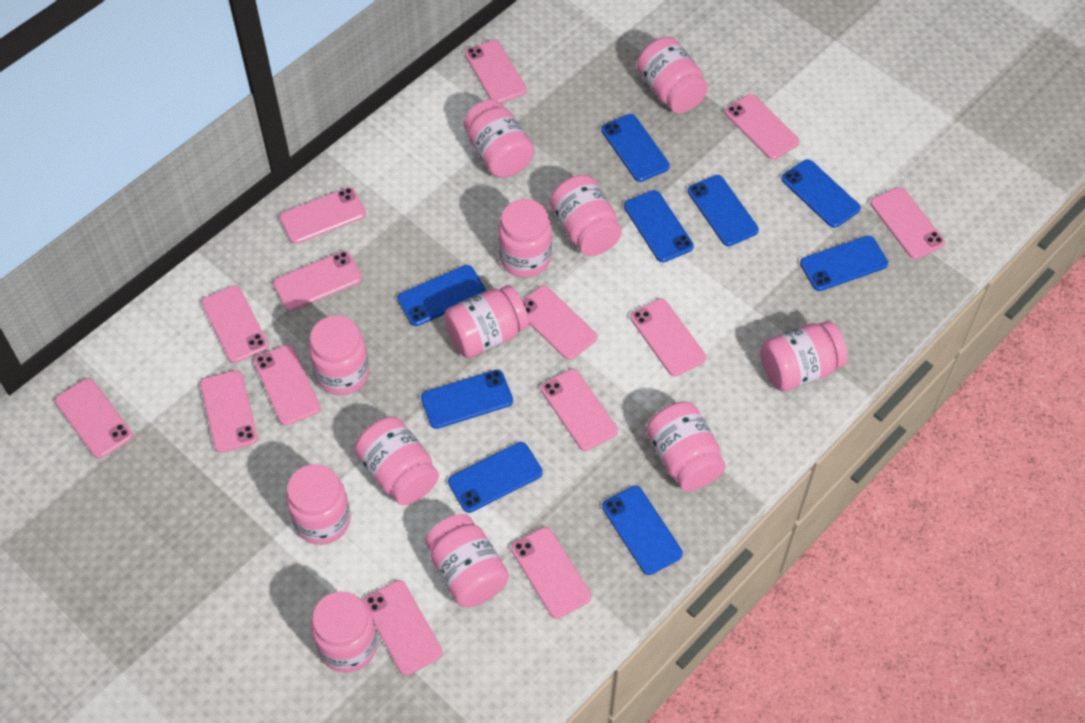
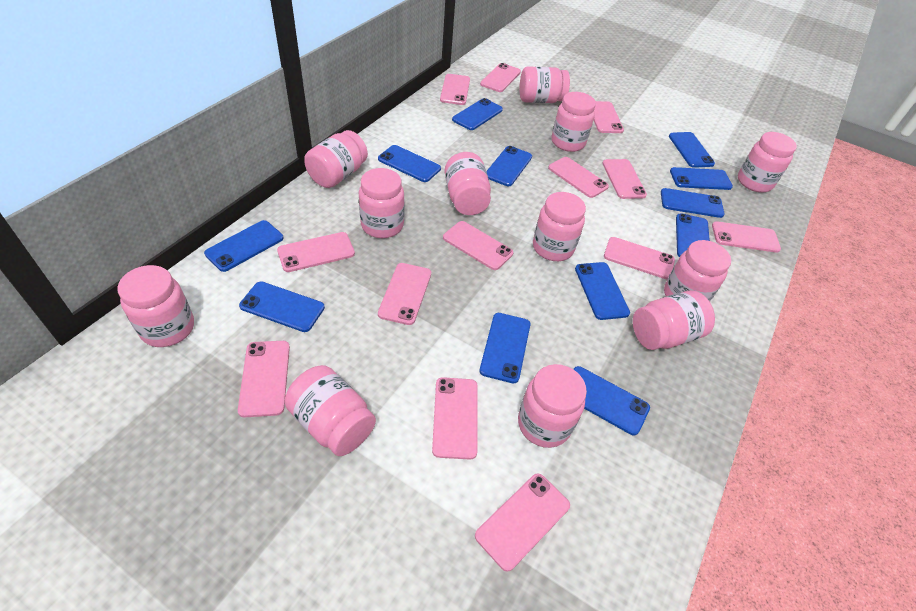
blue phone: 9 -> 12
pink phone: 14 -> 13

